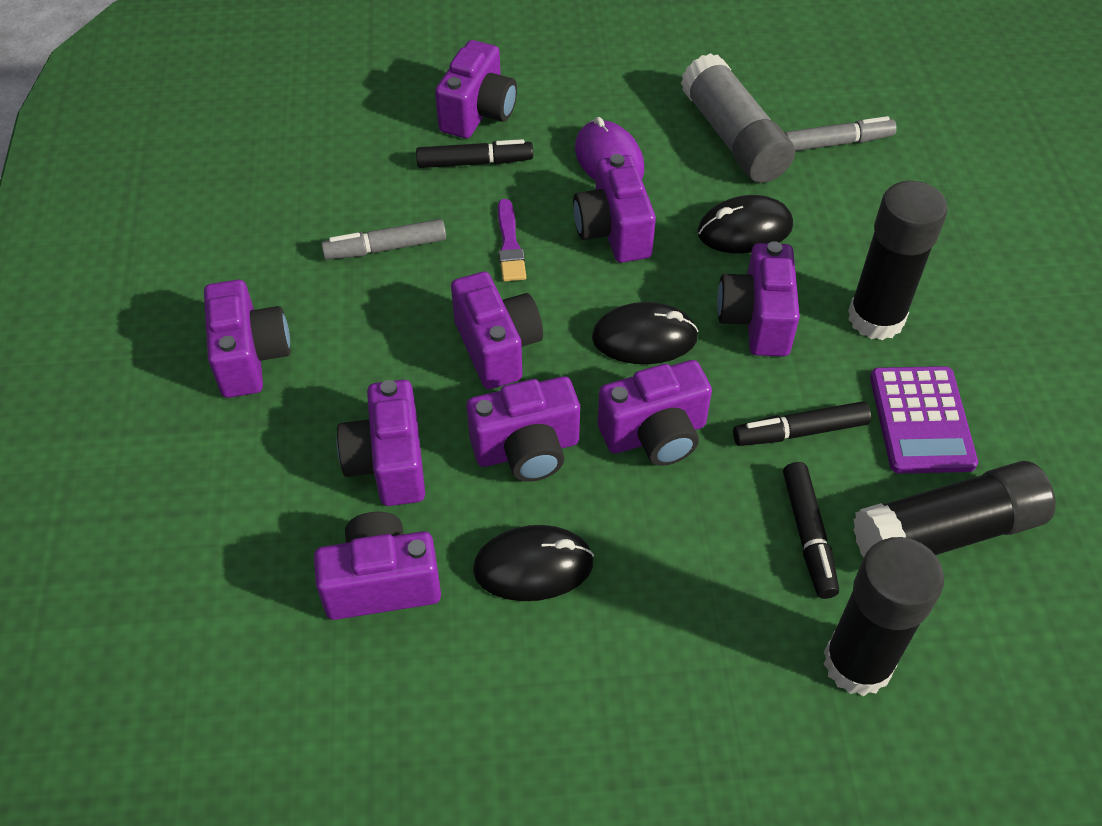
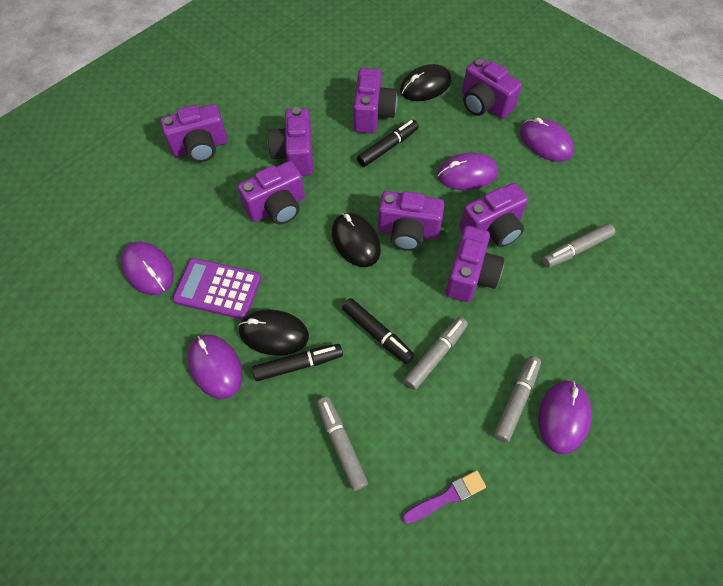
black glue stick: 3 -> 0
grey glue stick: 1 -> 0
grey marker: 2 -> 4
purple camera: 9 -> 8
purple mouse: 1 -> 5

